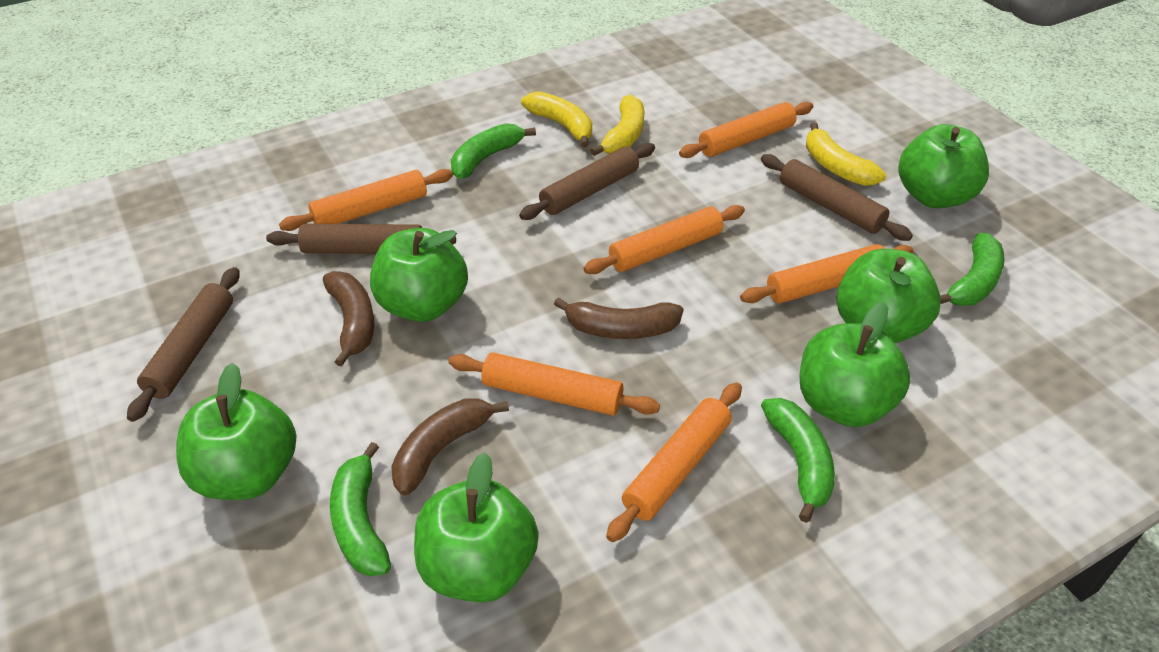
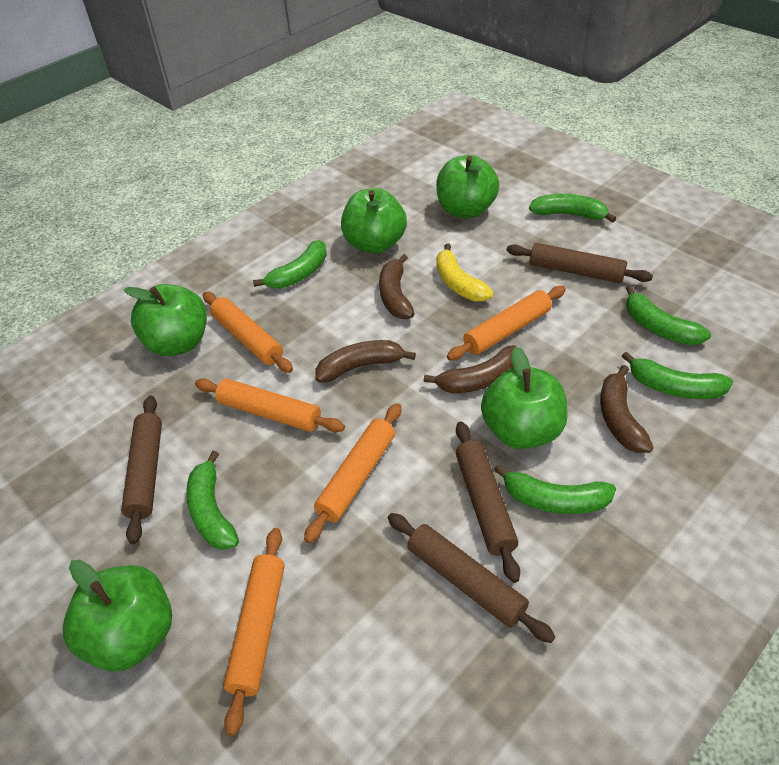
brown banana: 3 -> 4
green apple: 6 -> 5
green banana: 4 -> 6
orange rolling pin: 6 -> 5
yellow banana: 3 -> 1

